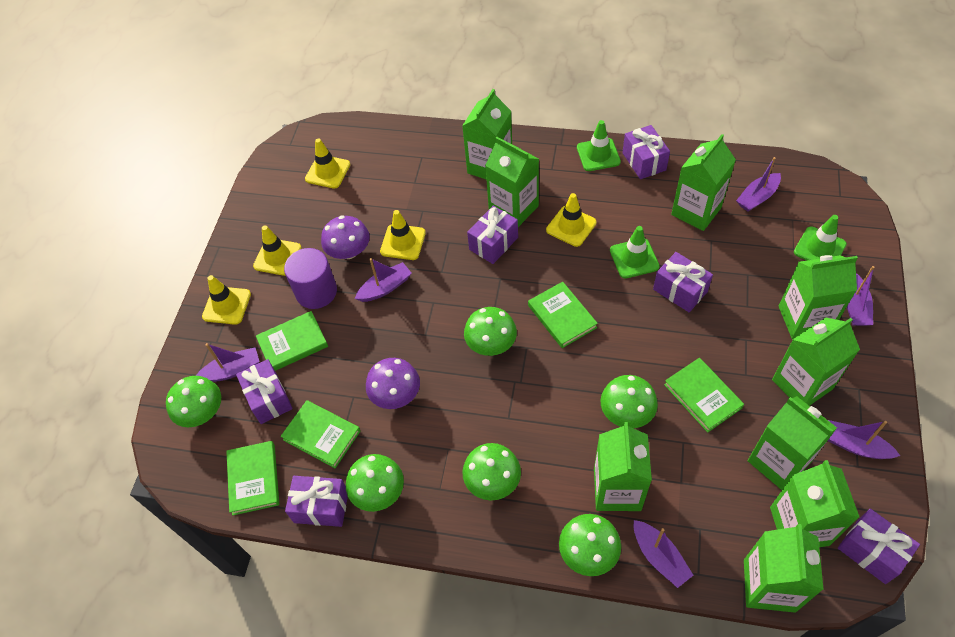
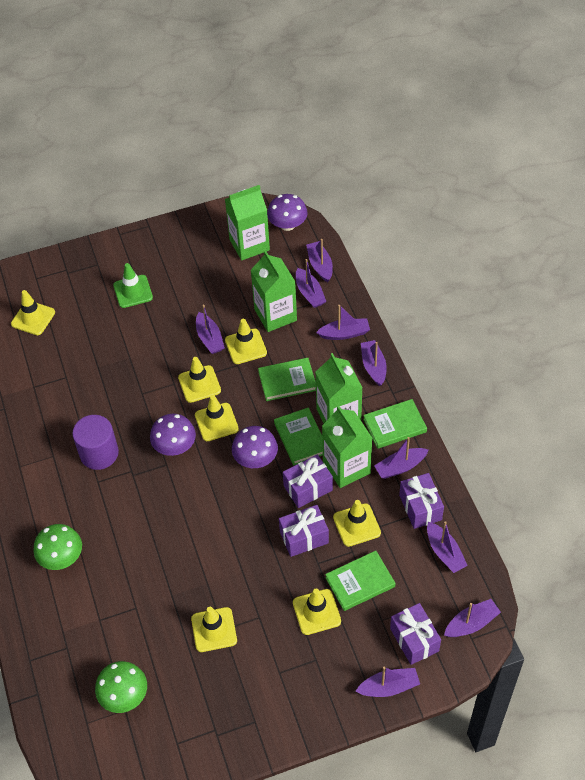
green book: 5 -> 4
green carton: 9 -> 4
green mushroom: 6 -> 2
green traffic cone: 3 -> 1
purple boat: 6 -> 9
purple gift: 6 -> 4
purple mushroom: 2 -> 3
yellow traffic cone: 5 -> 7

